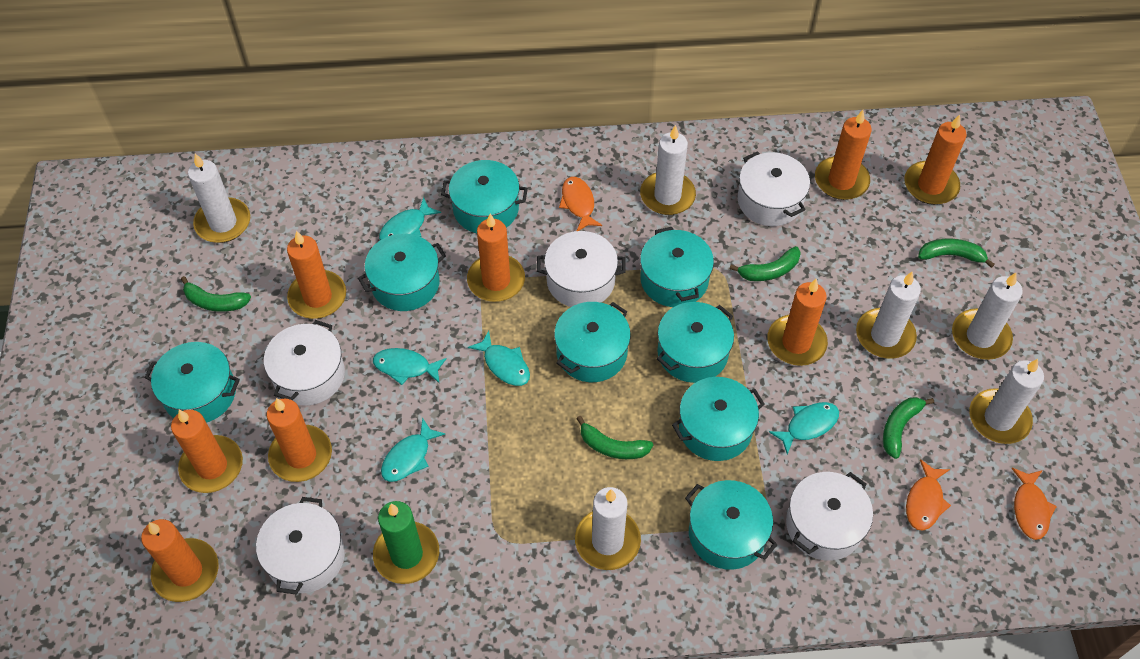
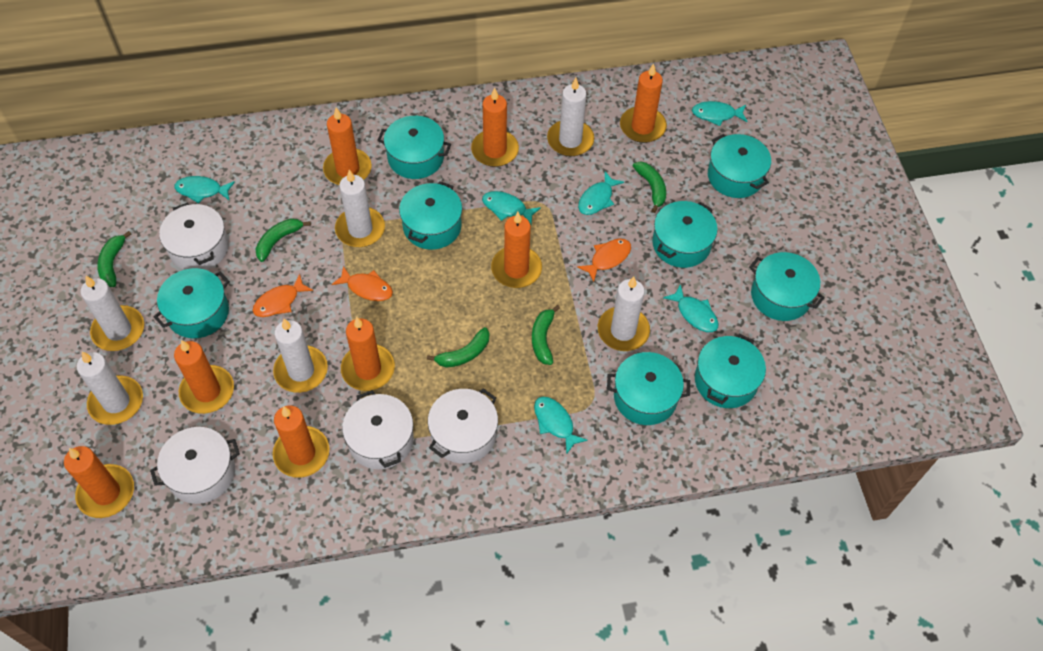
green candle: 1 -> 0
turquoise fish: 5 -> 6
white pot: 5 -> 4

